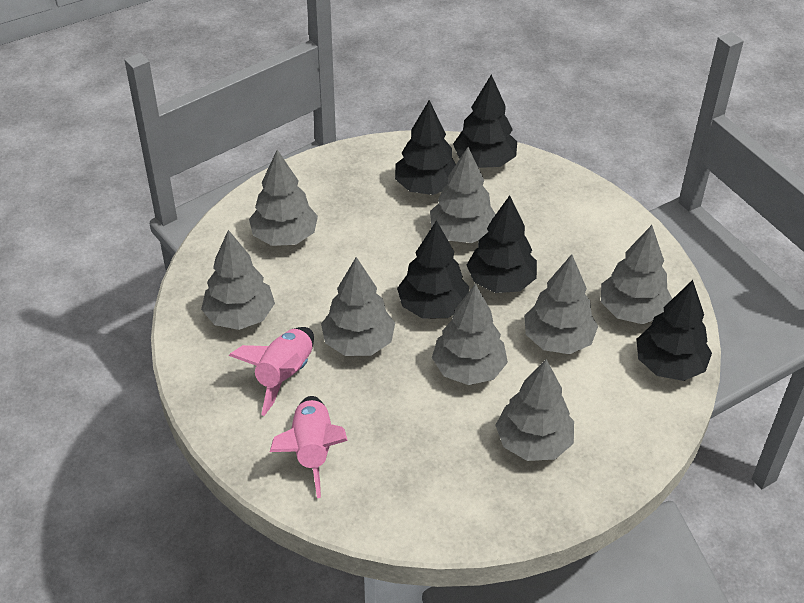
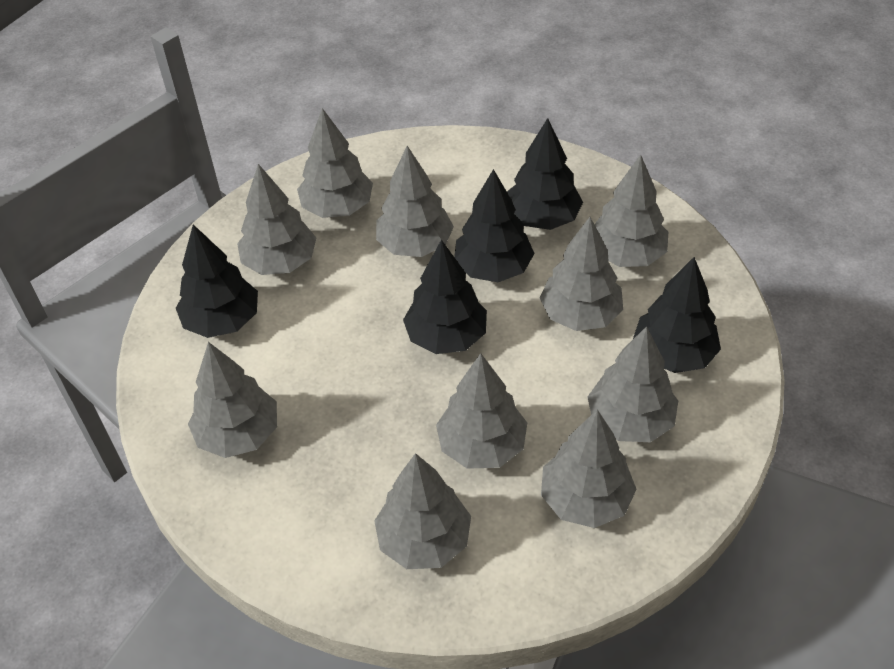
grey tree: 8 -> 10
pink rocket: 2 -> 0

